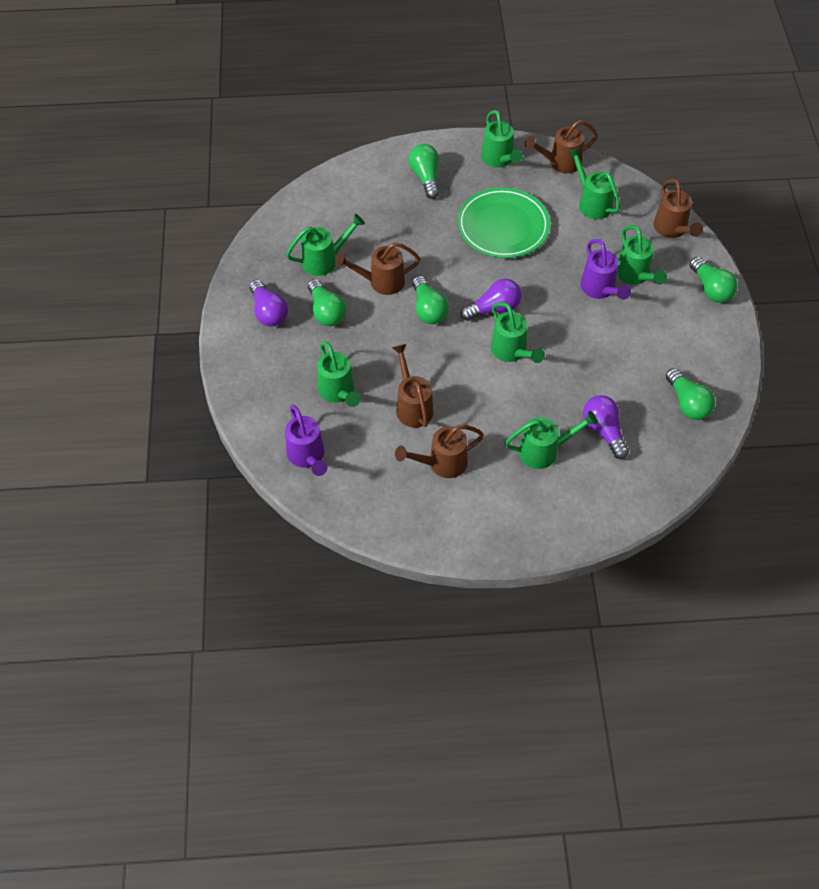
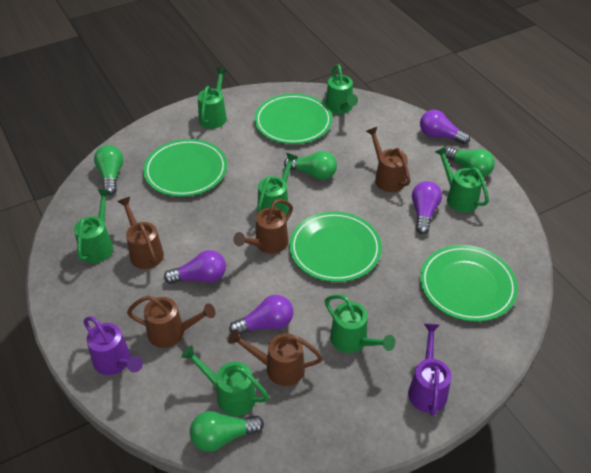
green light bulb: 5 -> 4
green plate: 1 -> 4
purple light bulb: 3 -> 4

